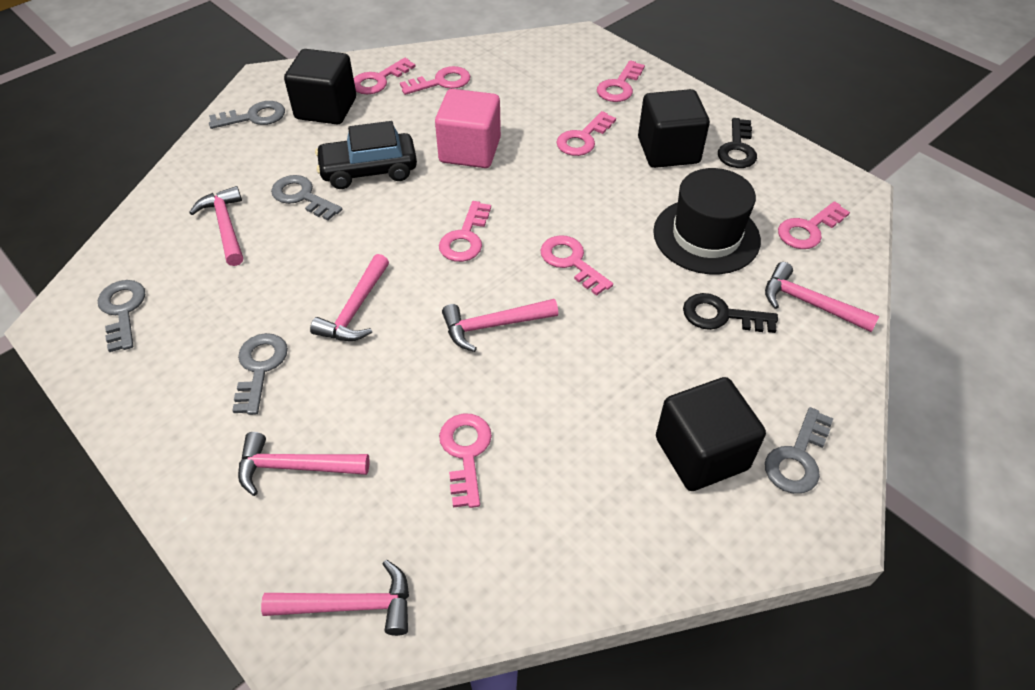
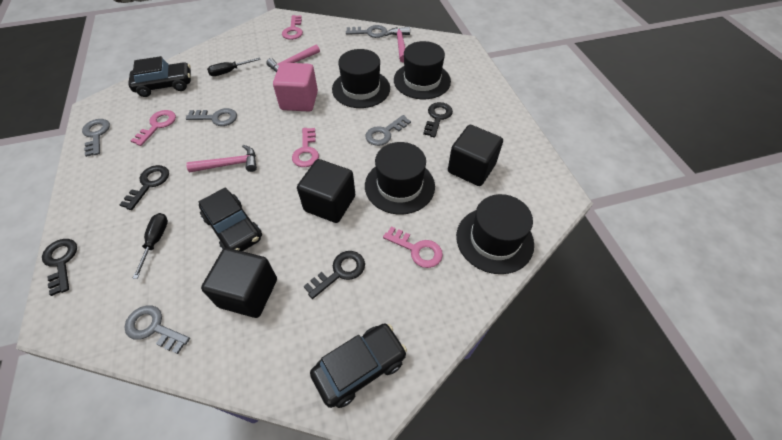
black car: 1 -> 3
black hat: 1 -> 4
black key: 2 -> 4
black screwdriver: 0 -> 2
pink hammer: 6 -> 3
pink key: 8 -> 4

